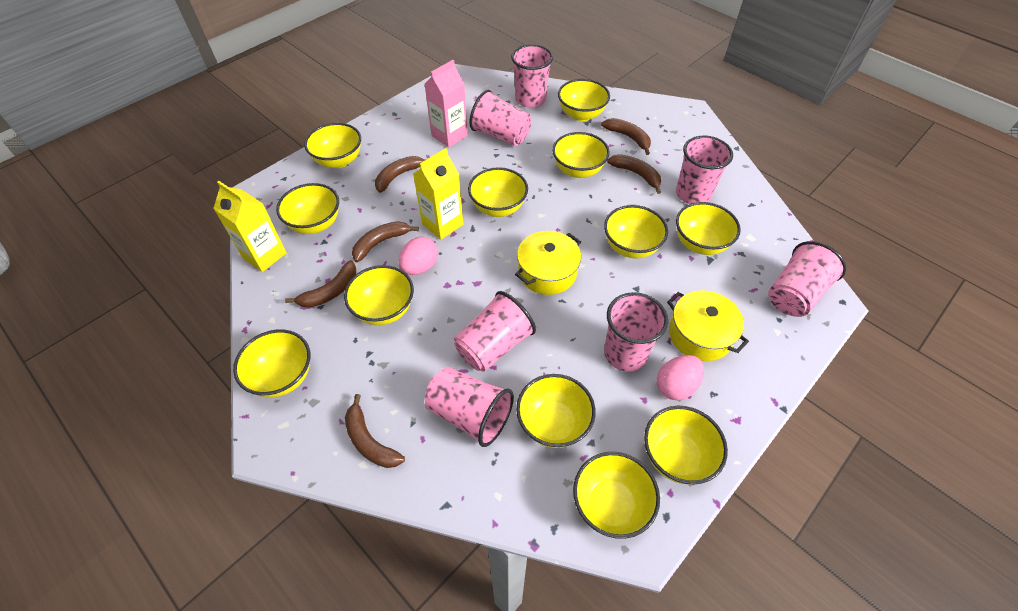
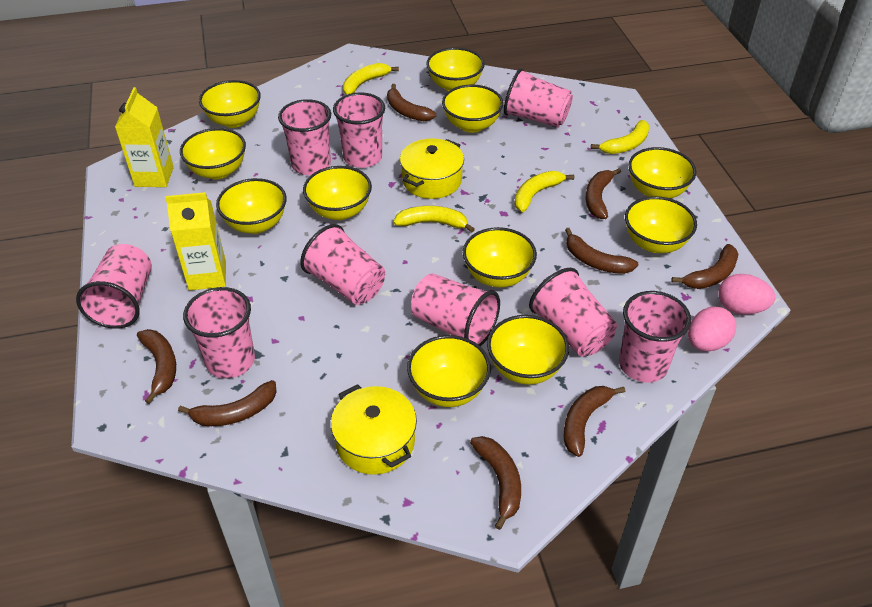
brown banana: 6 -> 8
pink carton: 1 -> 0
pink cup: 7 -> 9
yellow banana: 0 -> 4
yellow bowl: 12 -> 11

